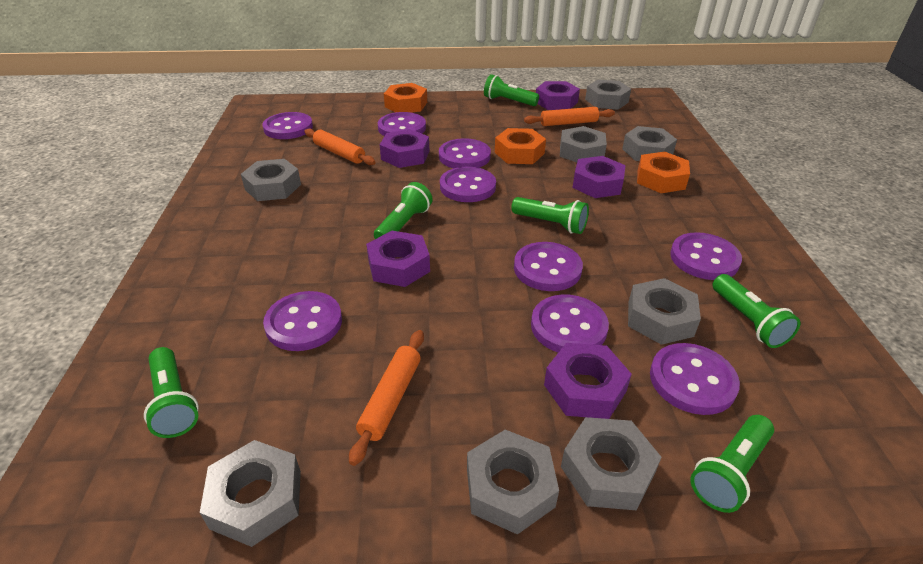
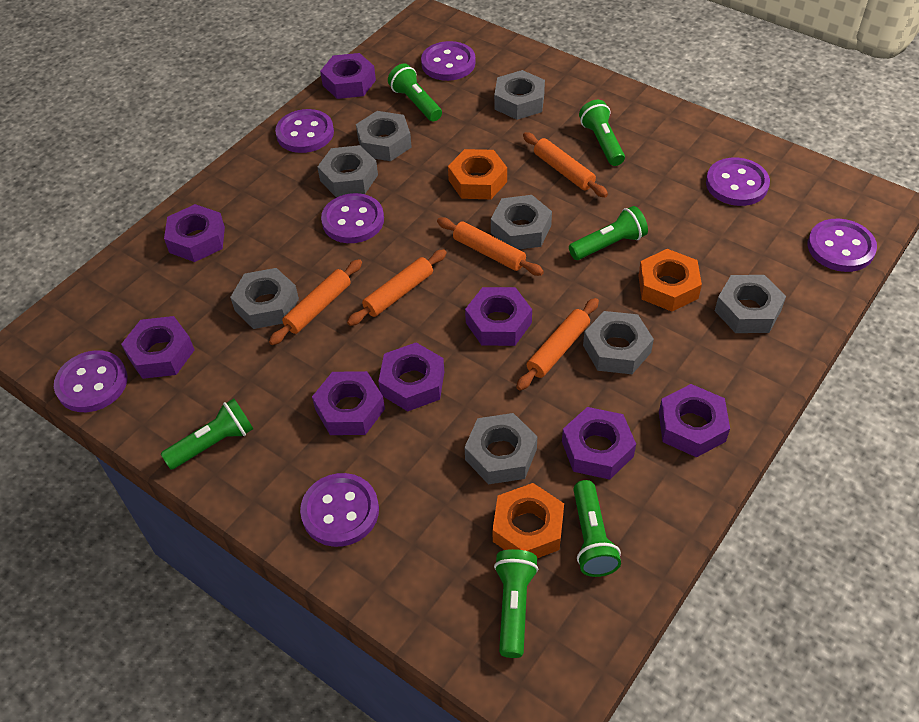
orange rolling pin: 3 -> 5
purple button: 9 -> 7
purple nut: 5 -> 8

